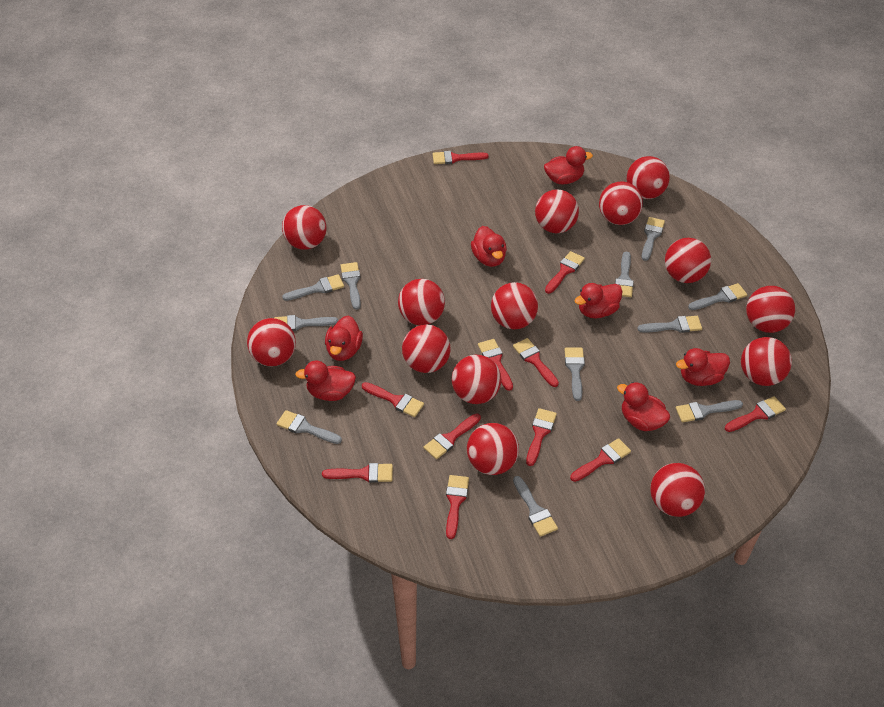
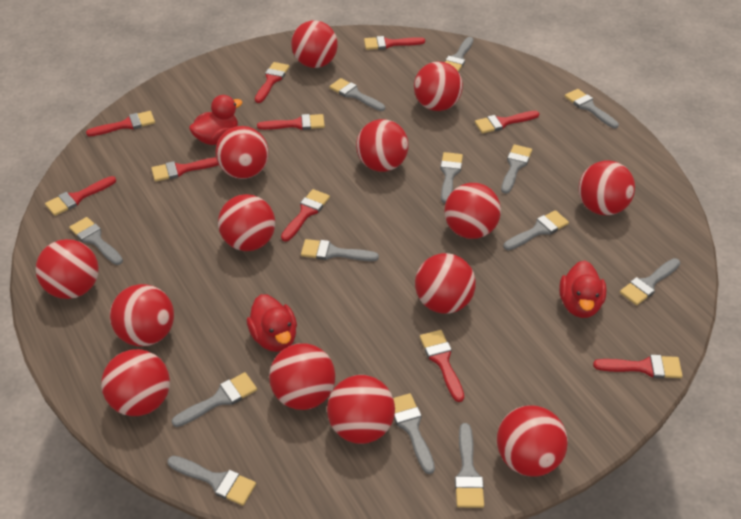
grey brush: 11 -> 13
red brush: 11 -> 10
red duck: 7 -> 3

